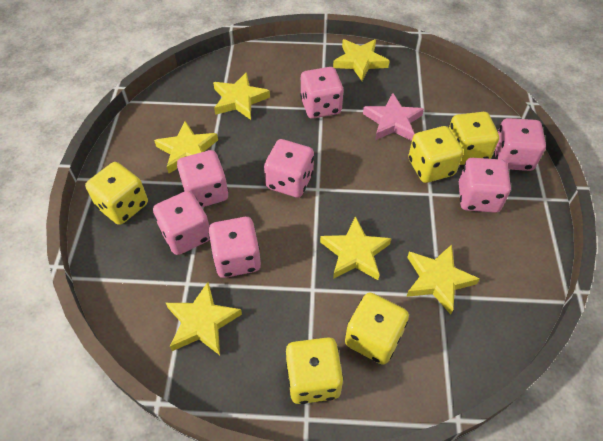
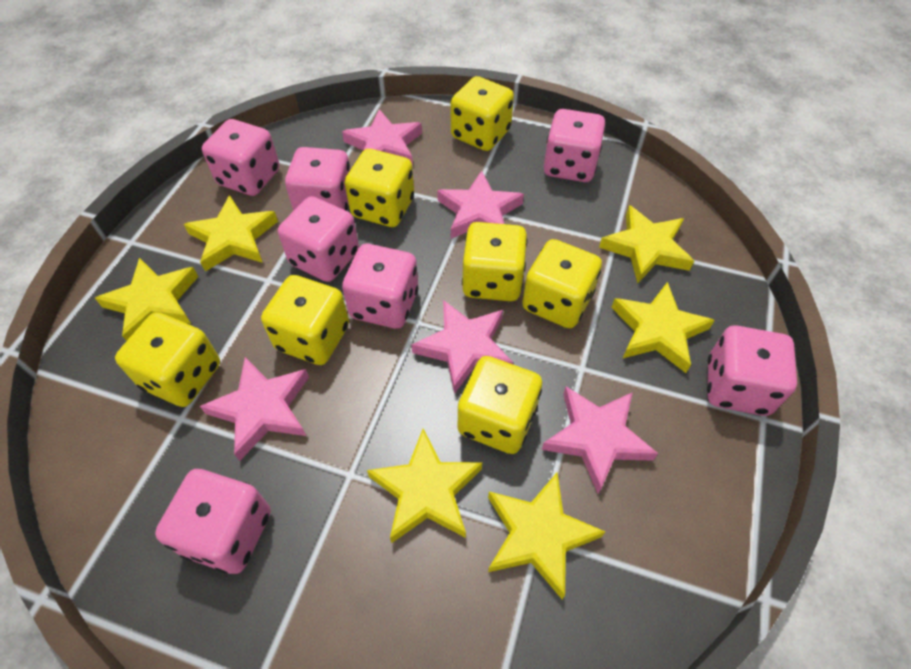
pink star: 1 -> 5
yellow dice: 5 -> 7

